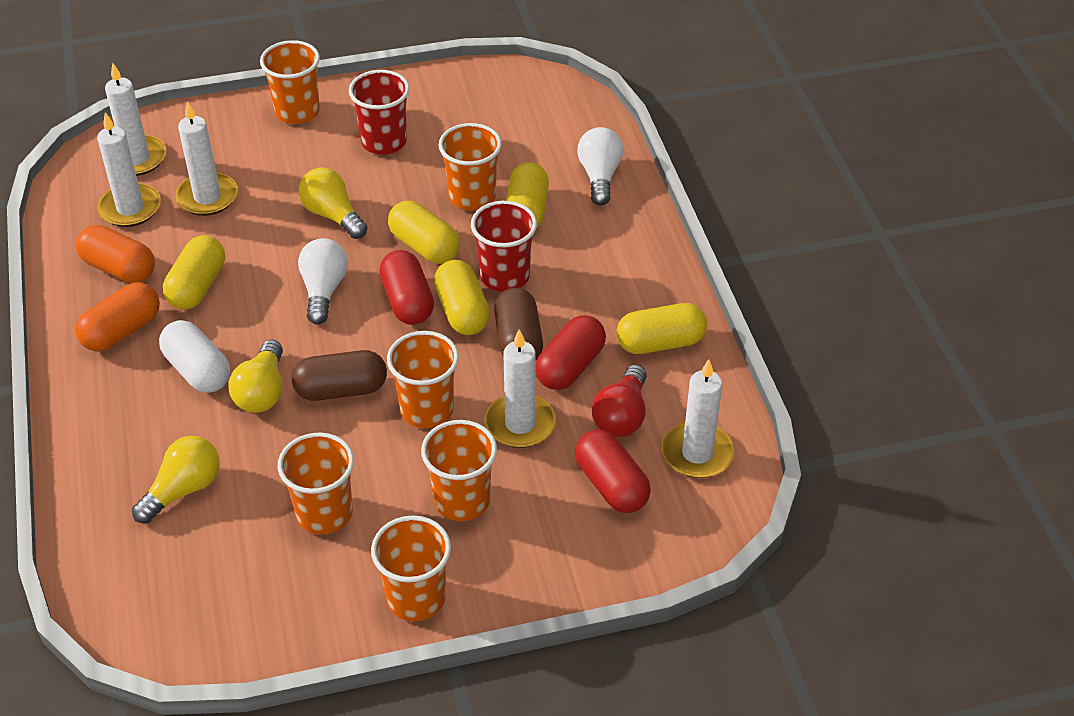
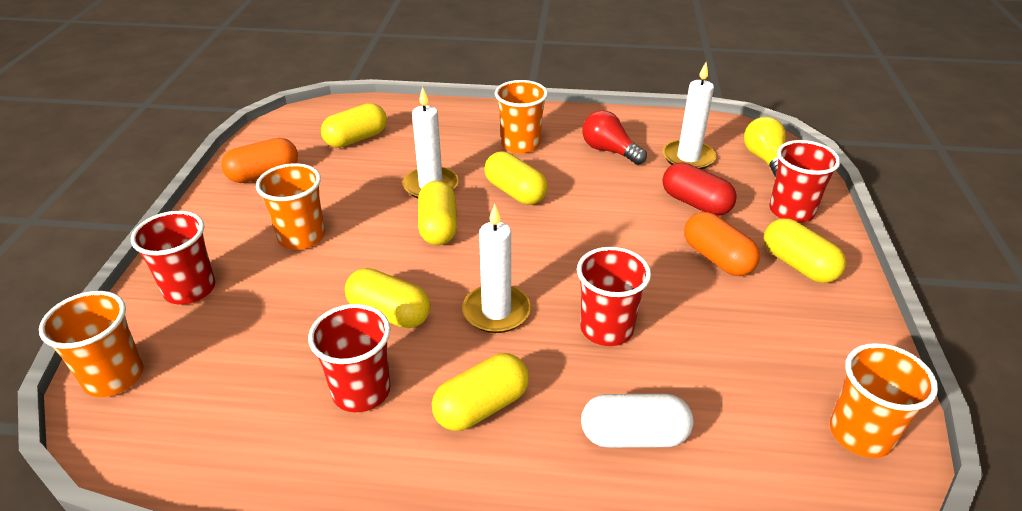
brown capsule: 2 -> 0
orange cup: 6 -> 4
red capsule: 3 -> 1
red cup: 2 -> 4
white candle: 5 -> 3
white light bulb: 2 -> 0
yellow capsule: 5 -> 6
yellow light bulb: 3 -> 1

